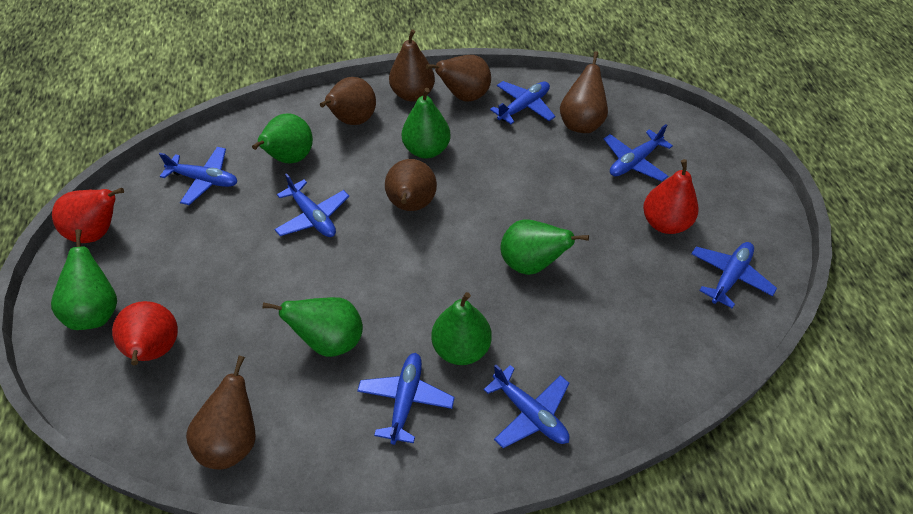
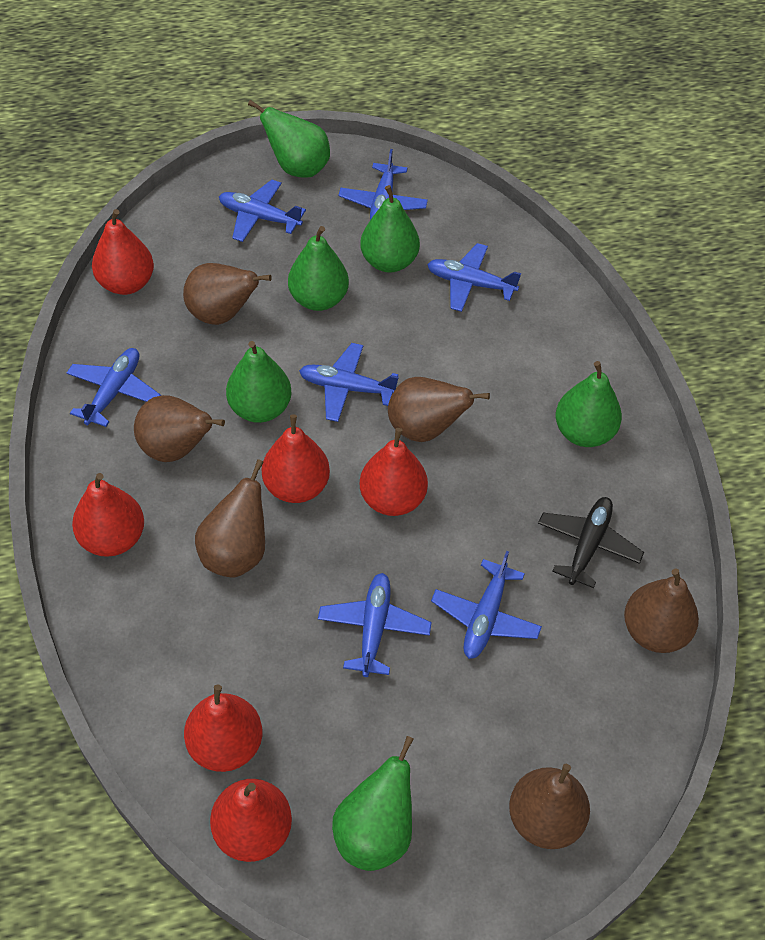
black plane: 0 -> 1
red pear: 3 -> 6

